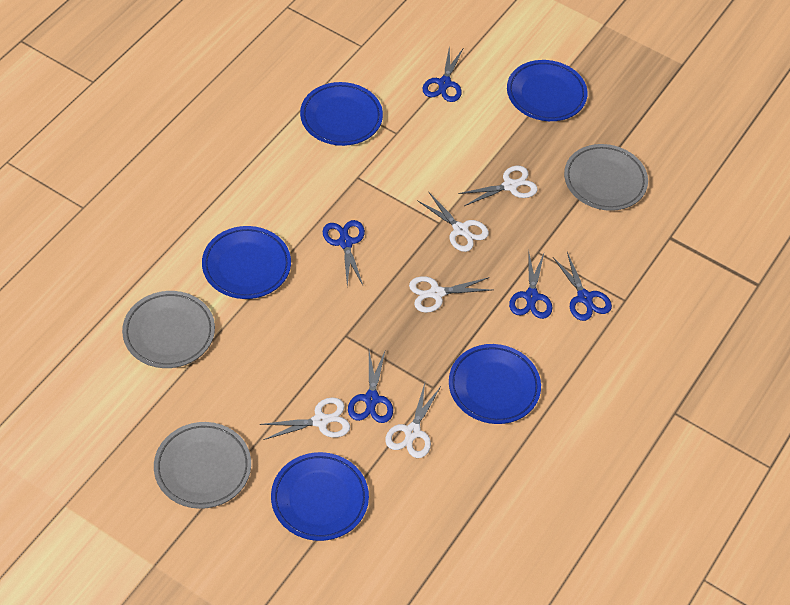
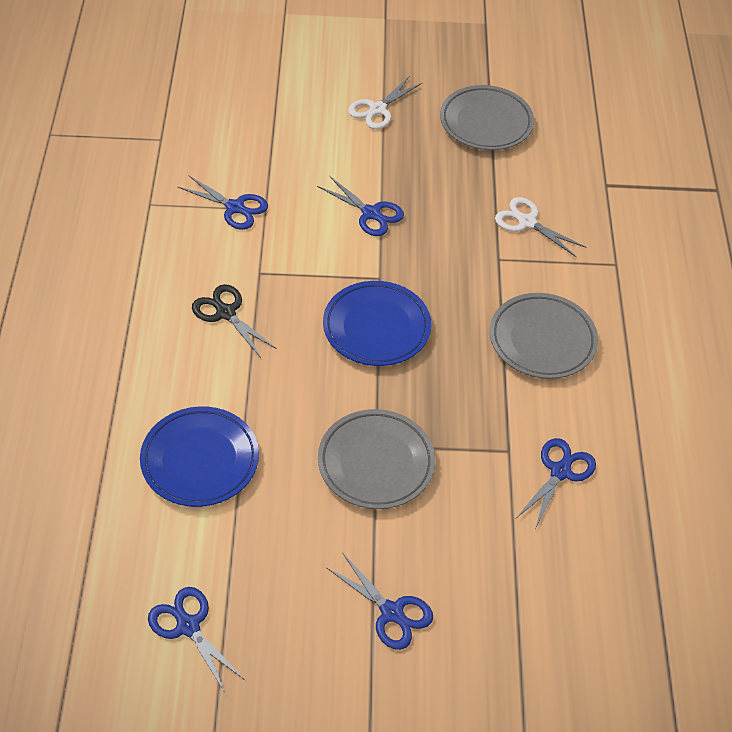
black scissors: 0 -> 1
blue plate: 5 -> 2
white scissors: 5 -> 2

